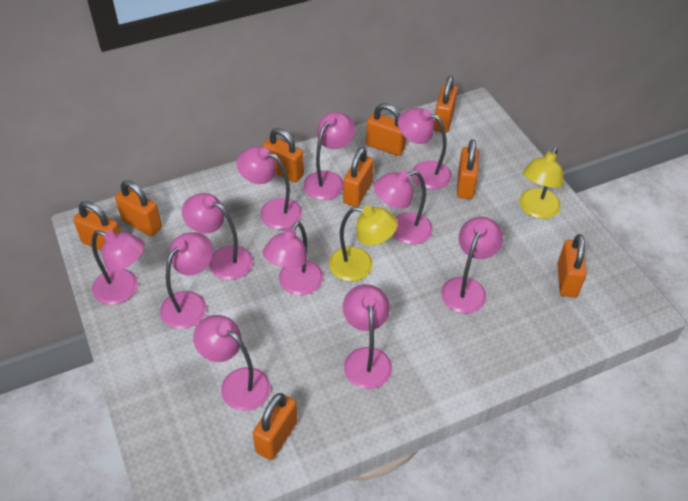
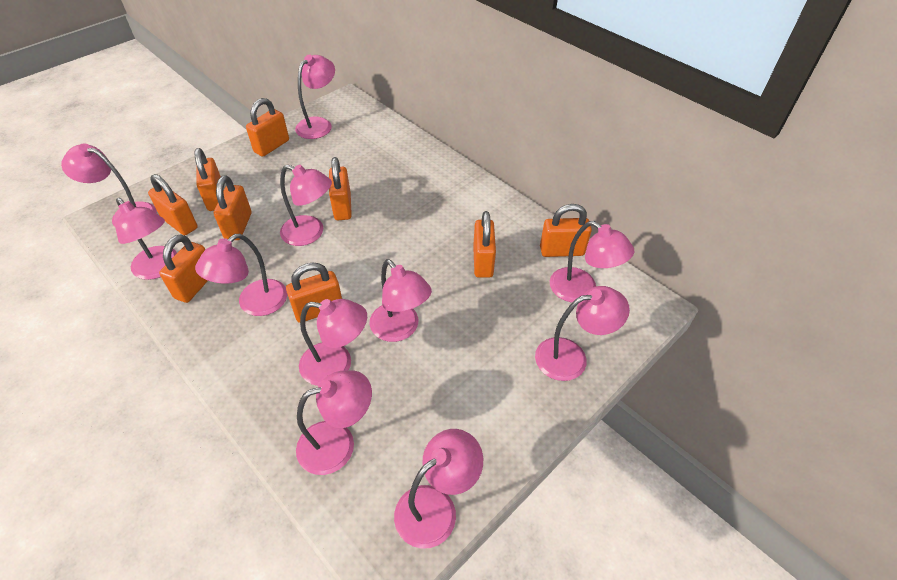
yellow lamp: 2 -> 0

